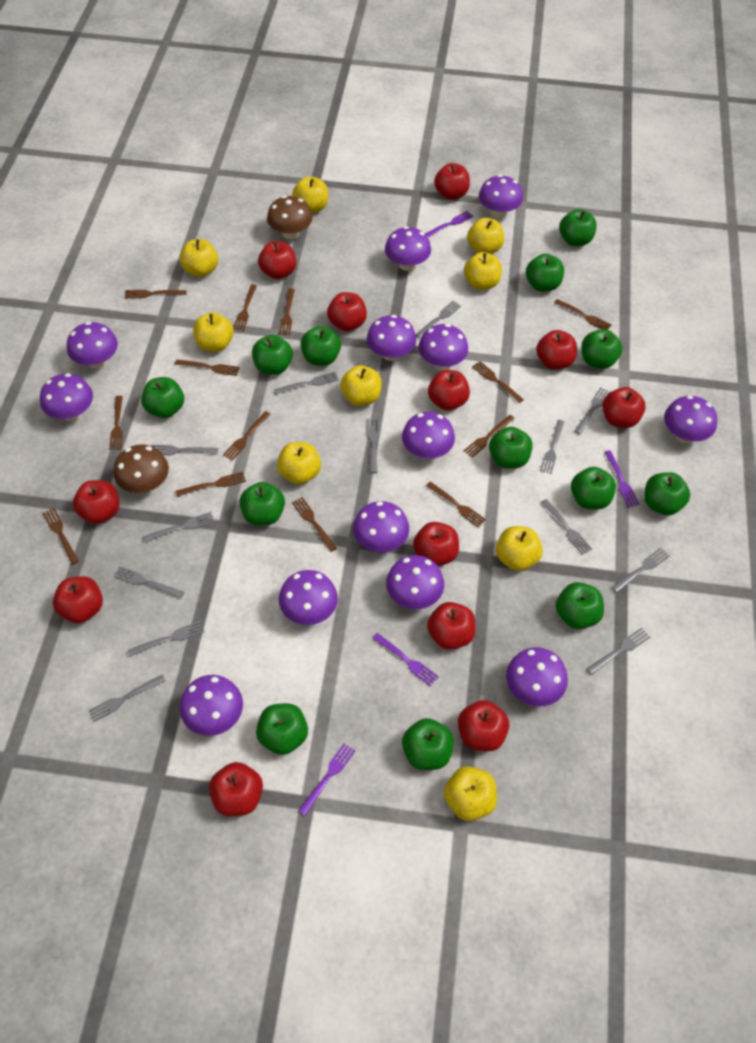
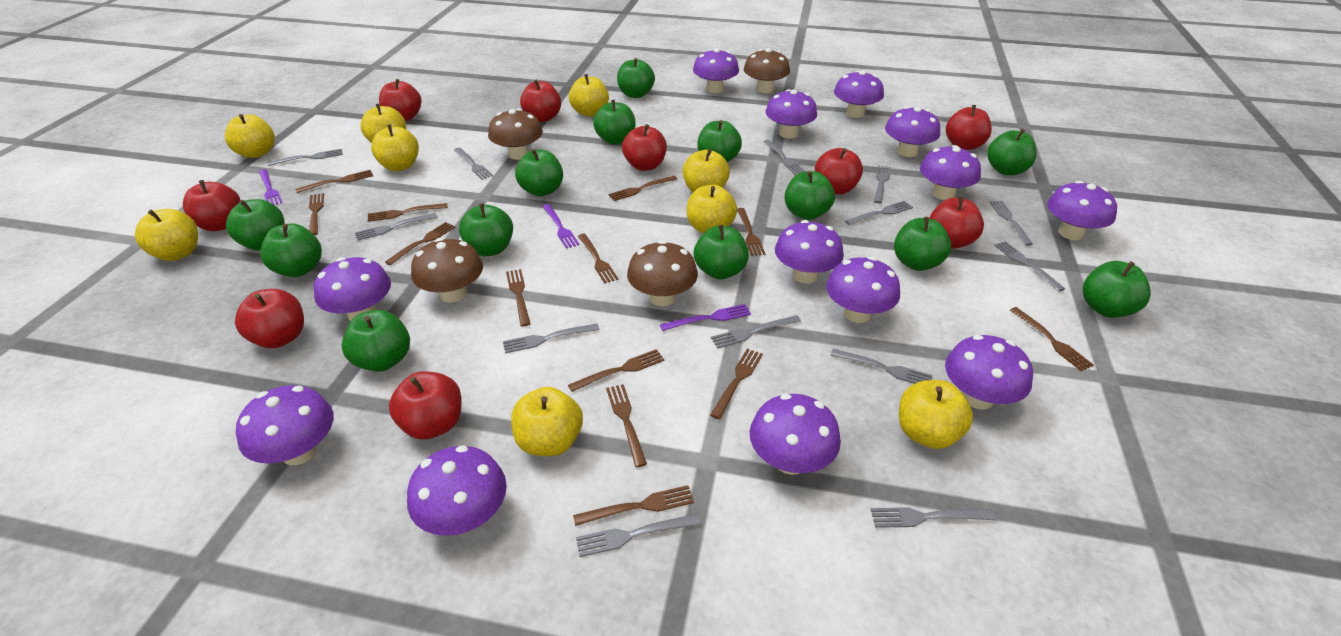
brown mushroom: 2 -> 4
purple fork: 4 -> 3
red apple: 12 -> 9

